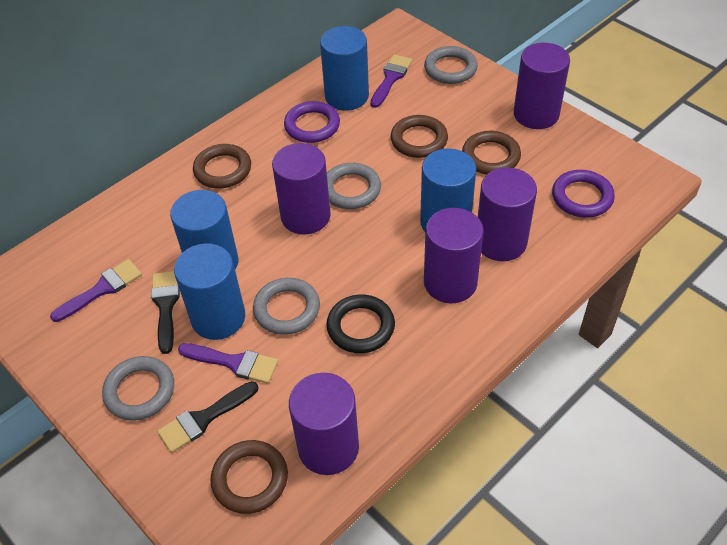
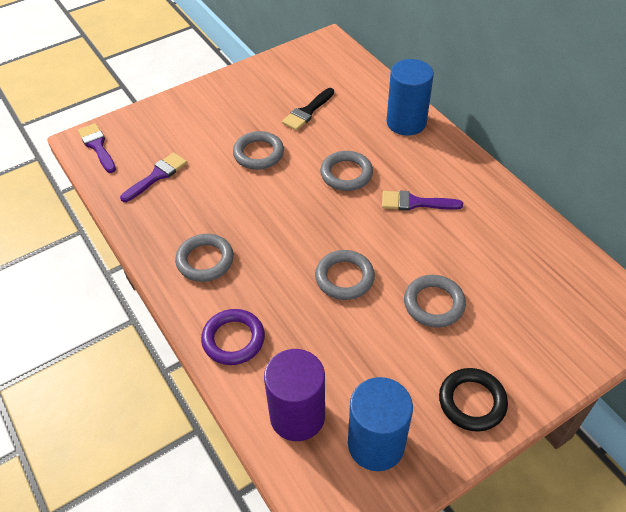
black brush: 2 -> 1
blue cylinder: 4 -> 2
brown ring: 4 -> 0
grey ring: 4 -> 5
purple cylinder: 5 -> 1
purple ring: 2 -> 1

